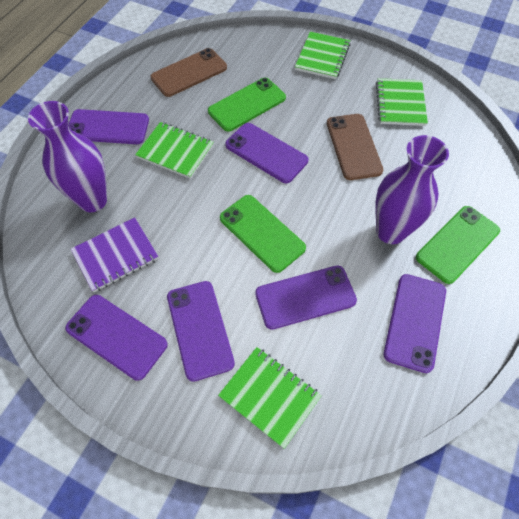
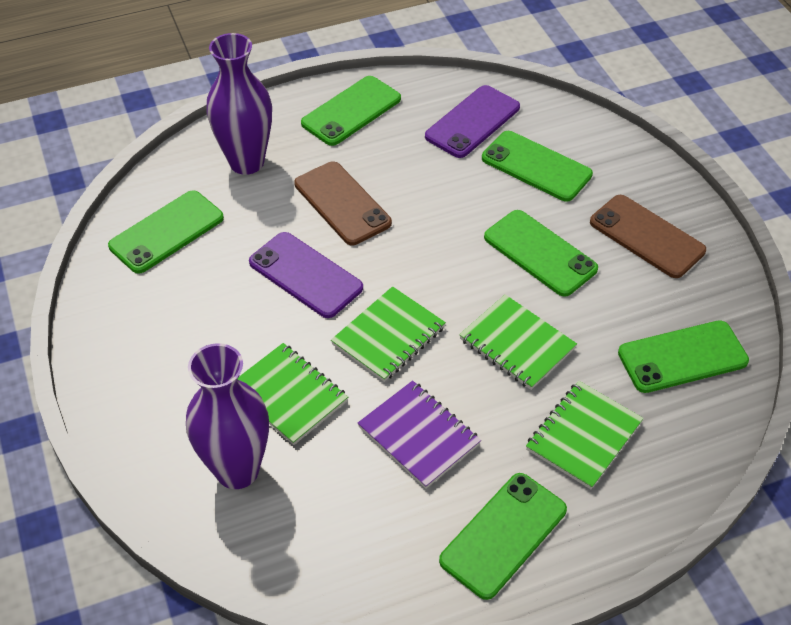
green phone: 3 -> 6
purple phone: 6 -> 2

